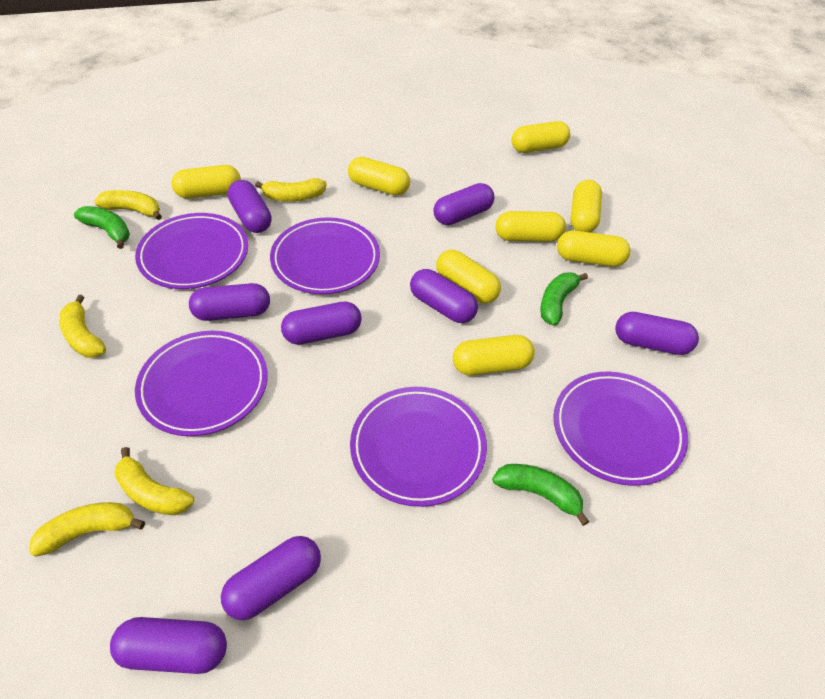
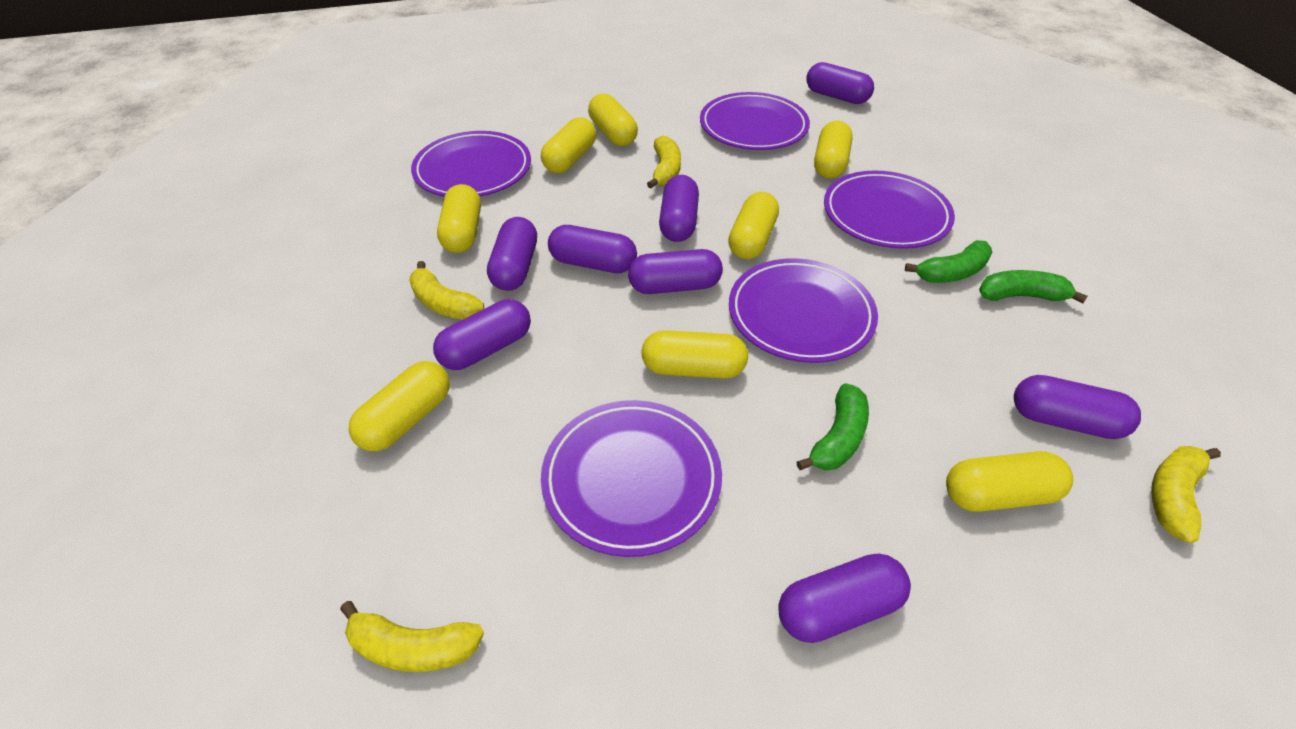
yellow banana: 5 -> 4

